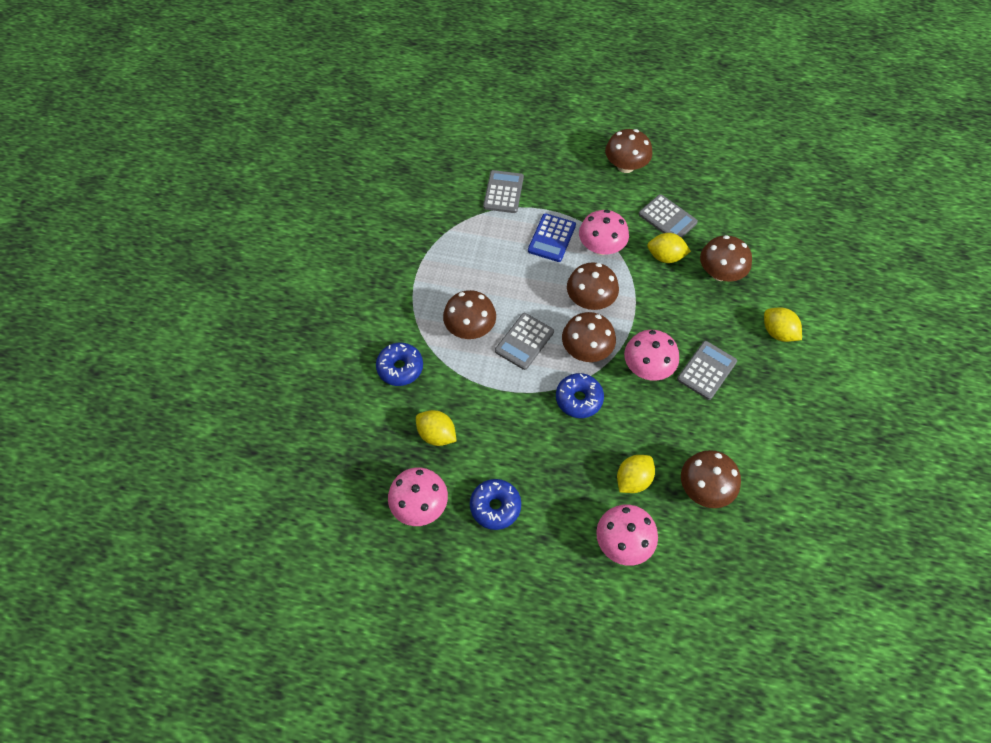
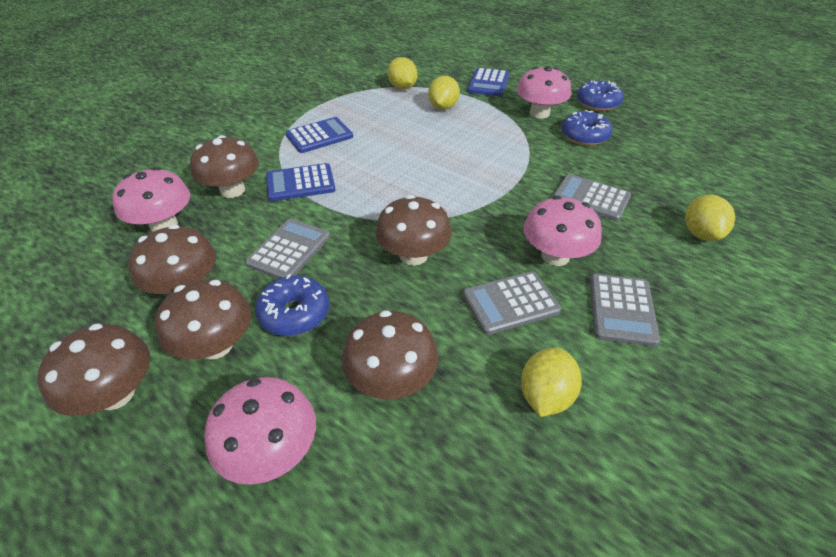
blue calculator: 1 -> 3

